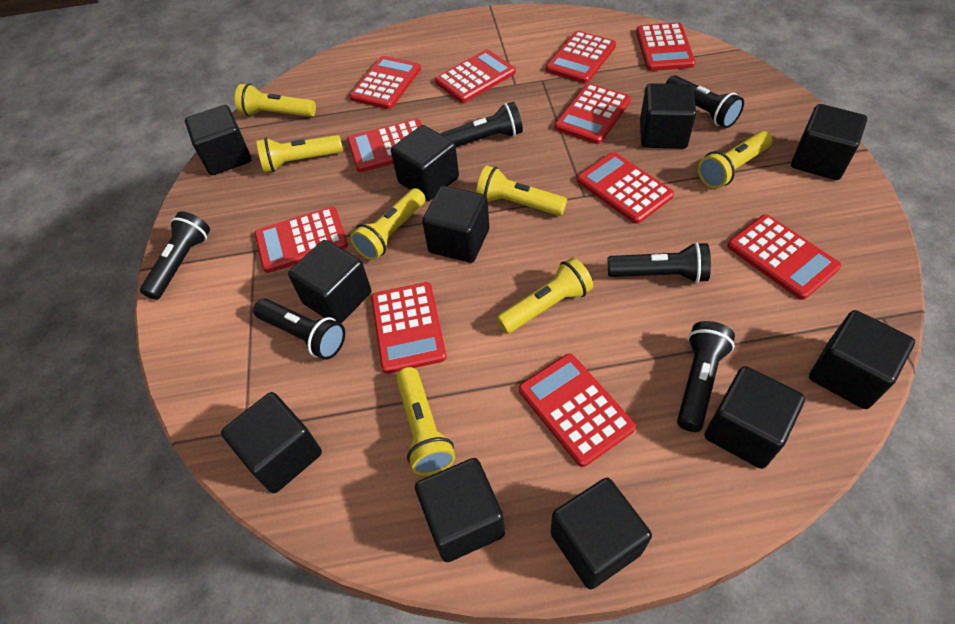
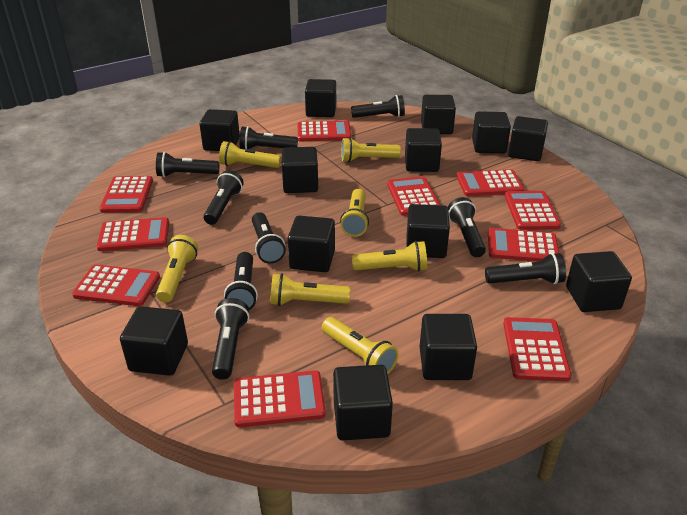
black cube: 11 -> 13
black flashlight: 6 -> 9
red calculator: 11 -> 10

